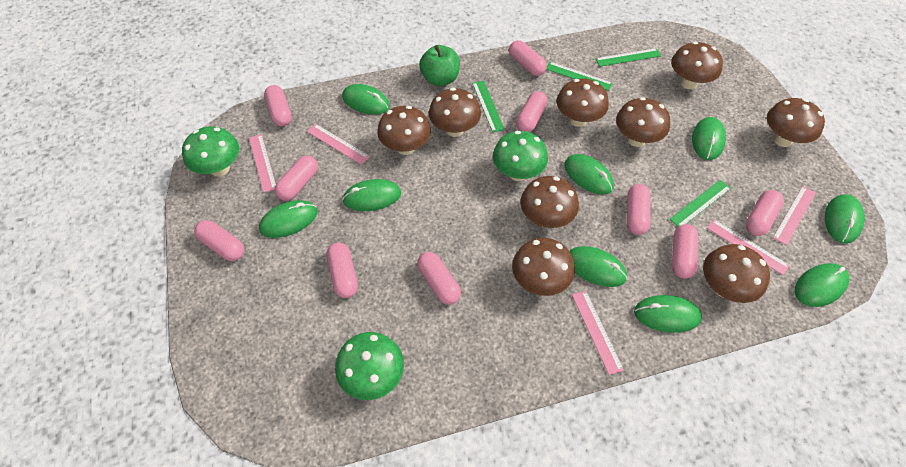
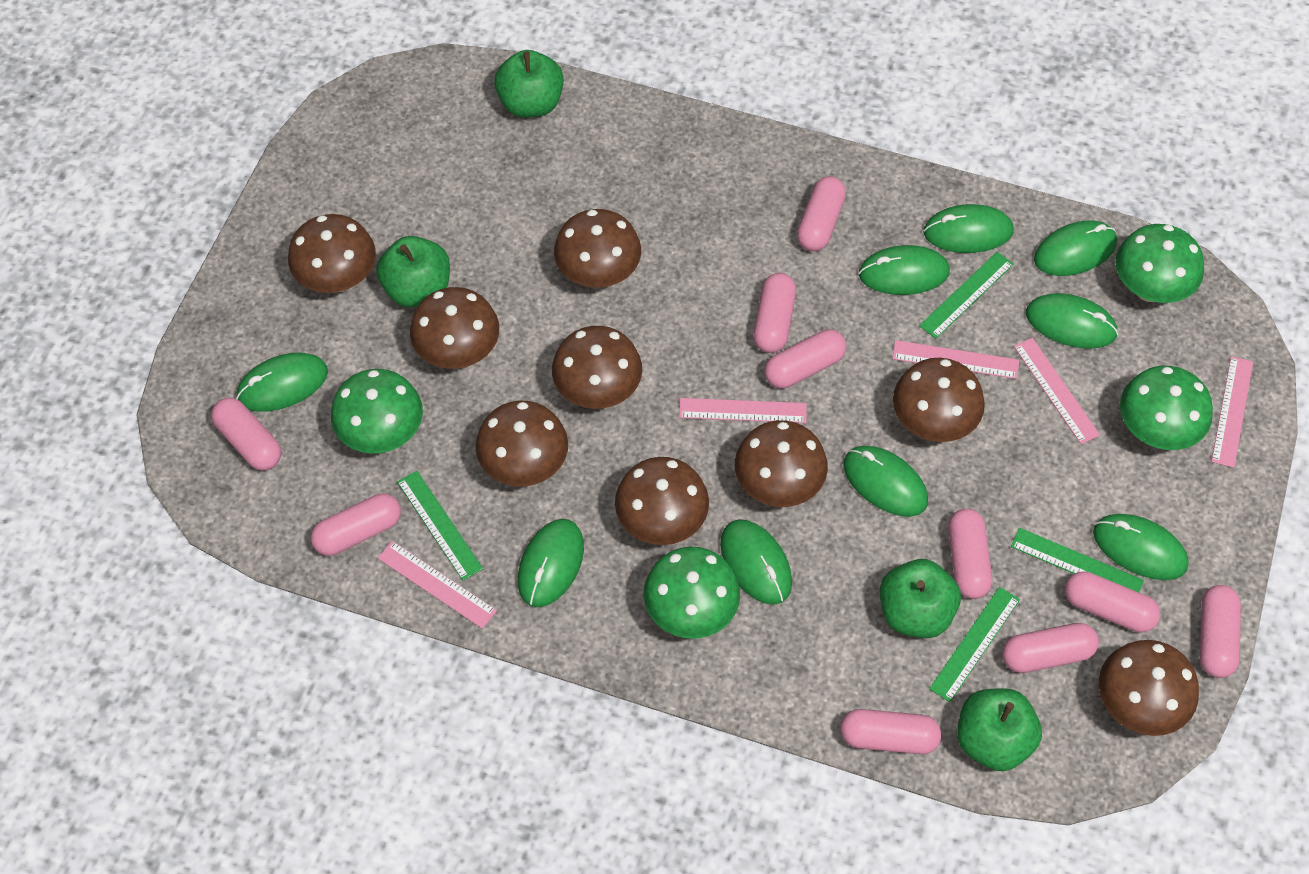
green apple: 1 -> 4
green mushroom: 3 -> 4

